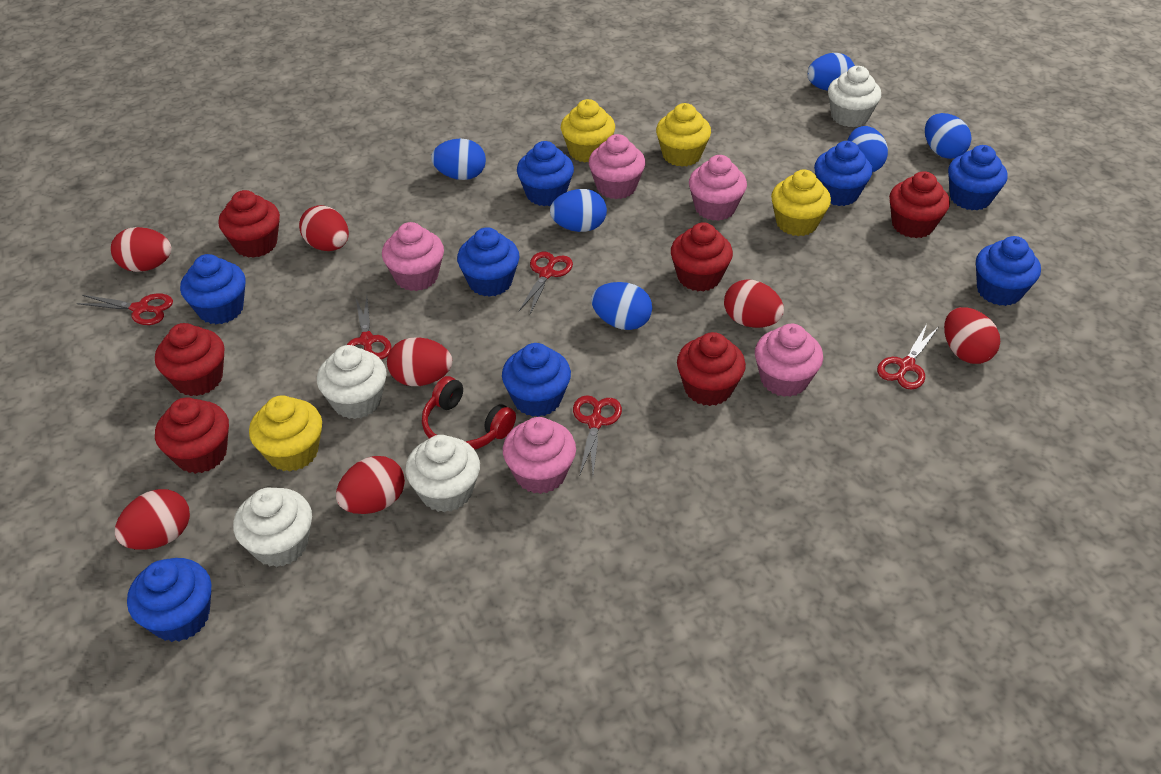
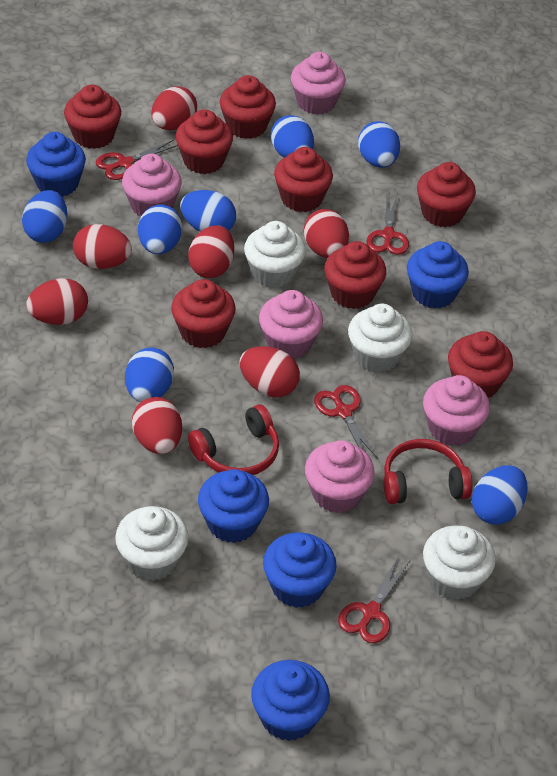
blue cupcake: 8 -> 5
blue egg: 6 -> 7
red cupcake: 6 -> 8
red headphones: 1 -> 2
red scissors: 5 -> 4
yellow cupcake: 4 -> 0

